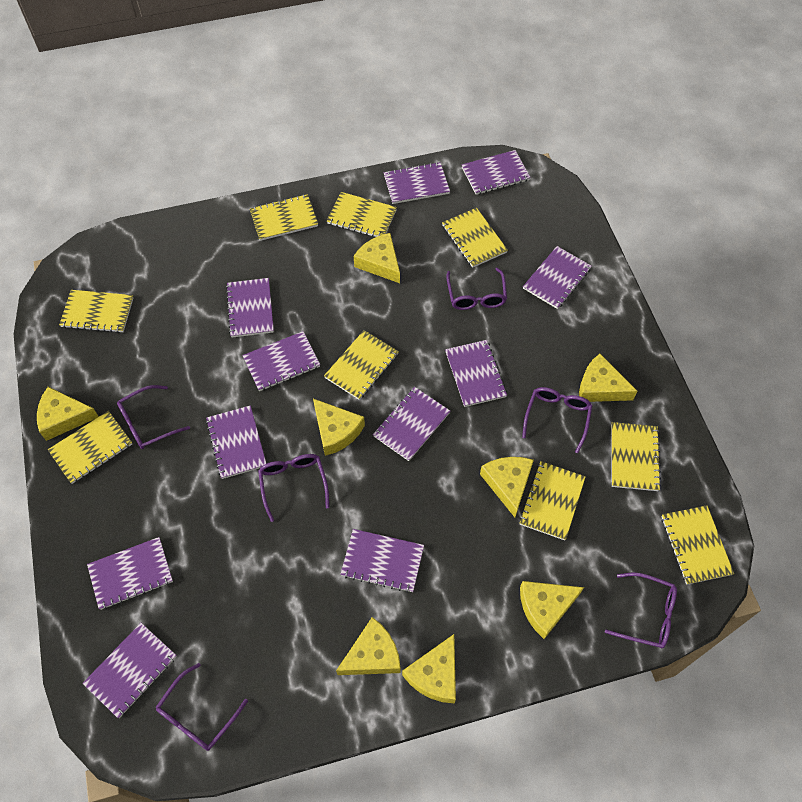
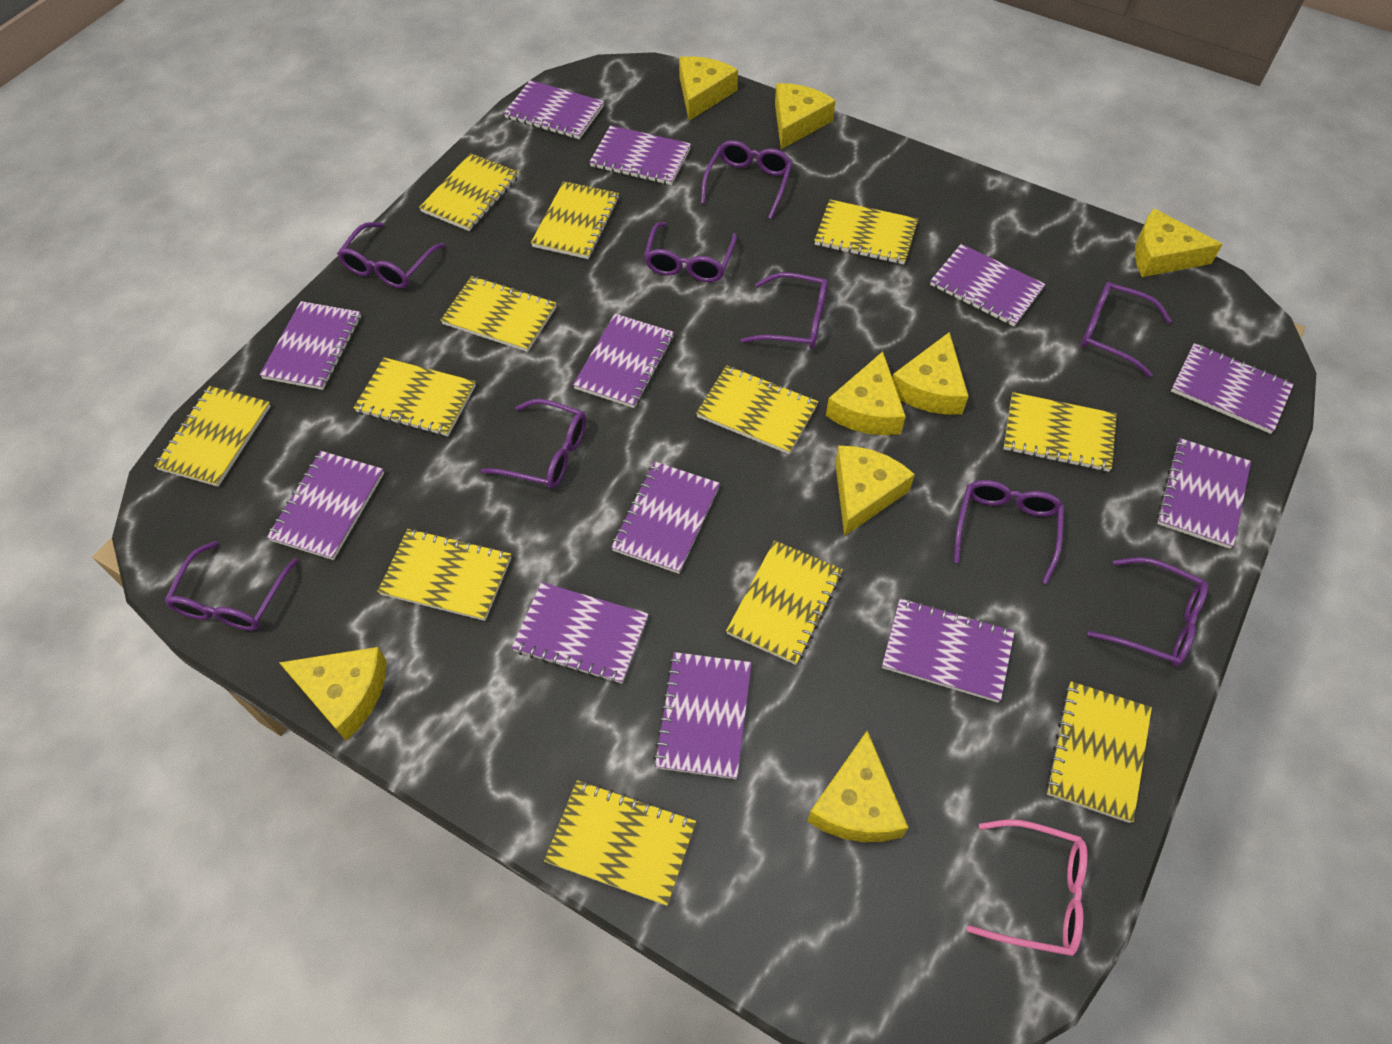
pink glasses: 0 -> 1
purple glasses: 6 -> 9
purple notebook: 11 -> 12
yellow notebook: 9 -> 12

